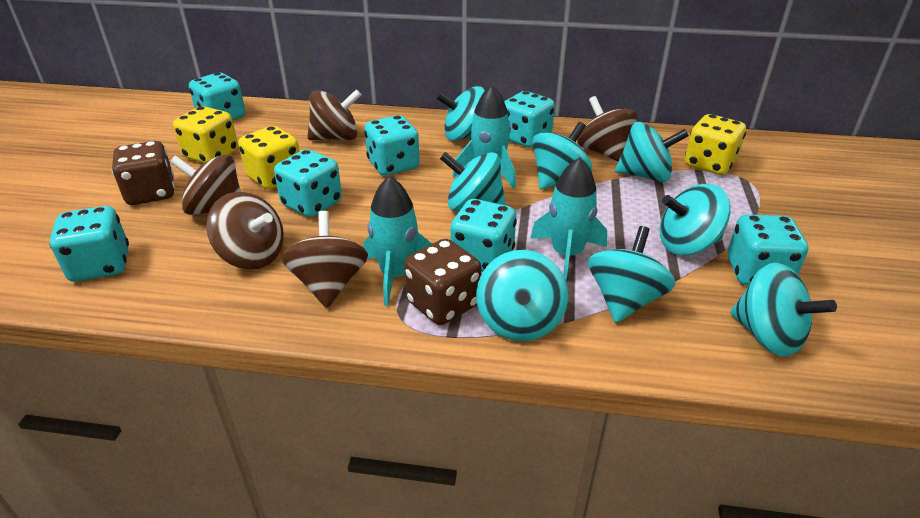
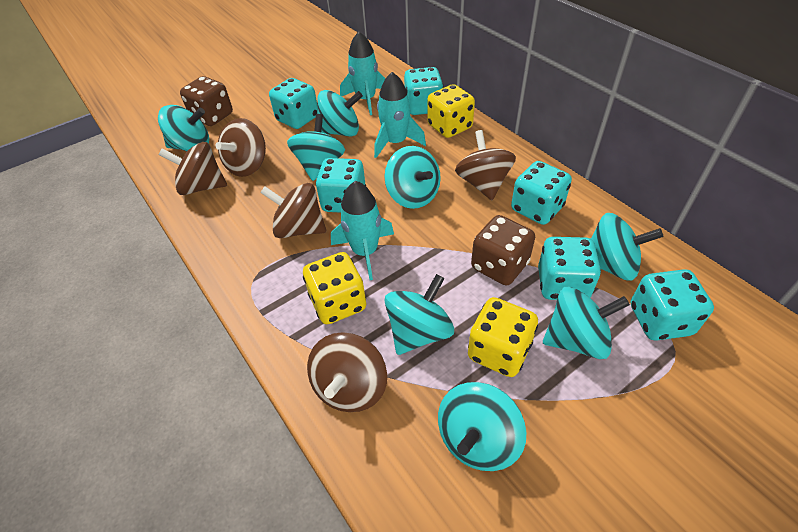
turquoise dice: 7 -> 6

